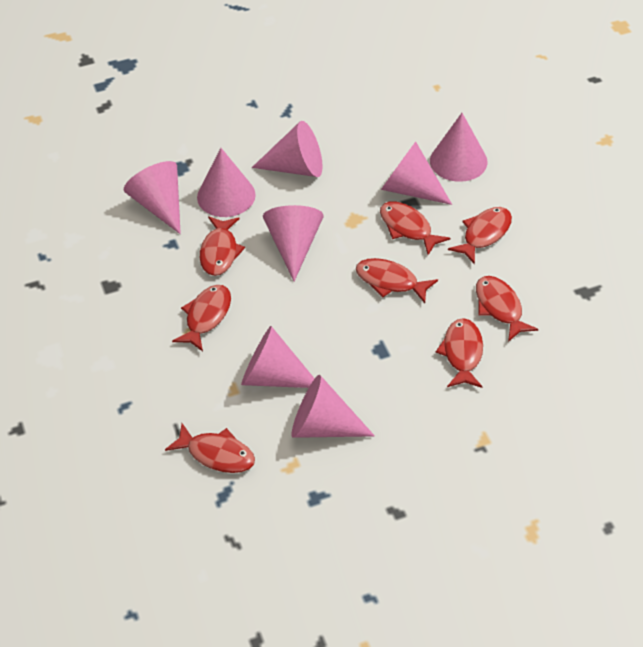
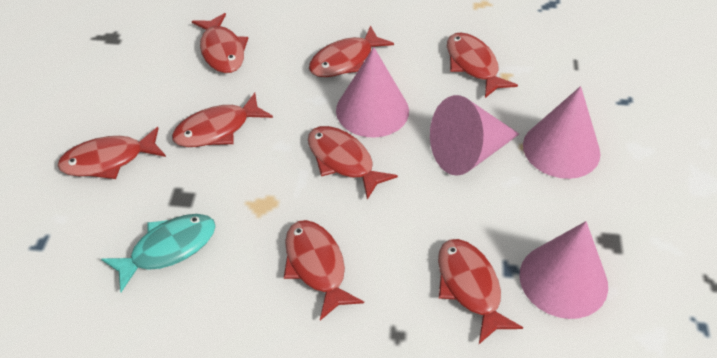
pink cone: 8 -> 4
turquoise fish: 0 -> 1

